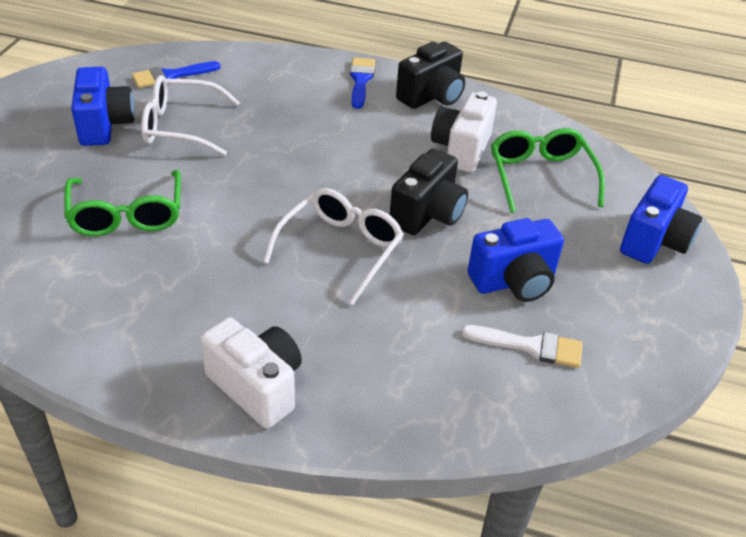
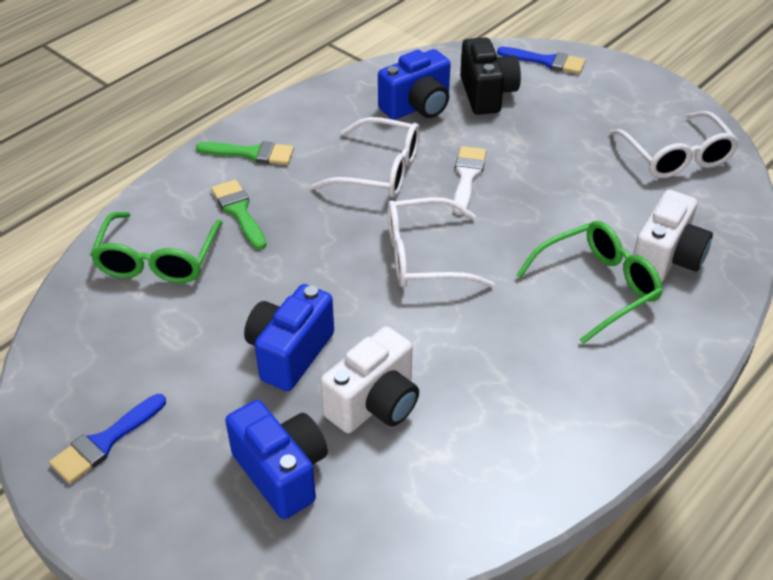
black camera: 2 -> 1
green brush: 0 -> 2
white glasses: 2 -> 3

